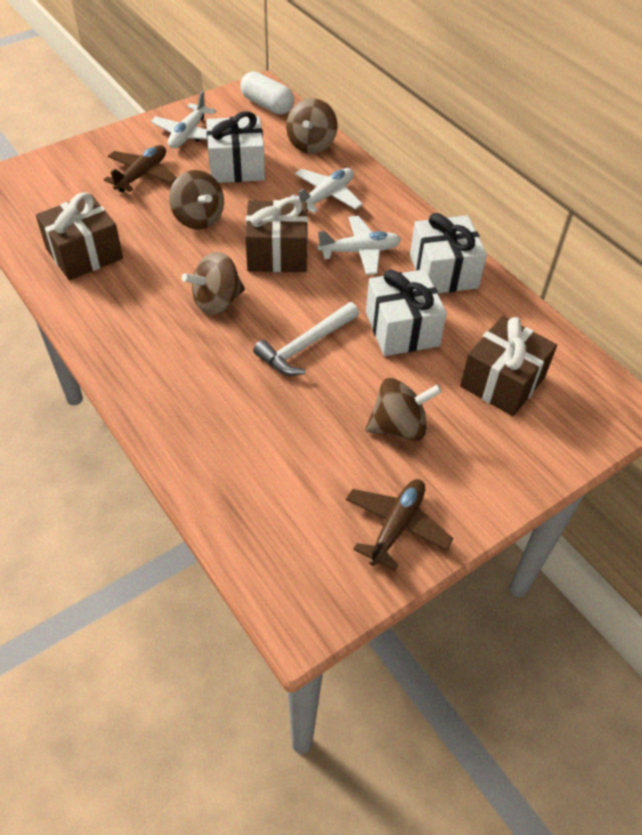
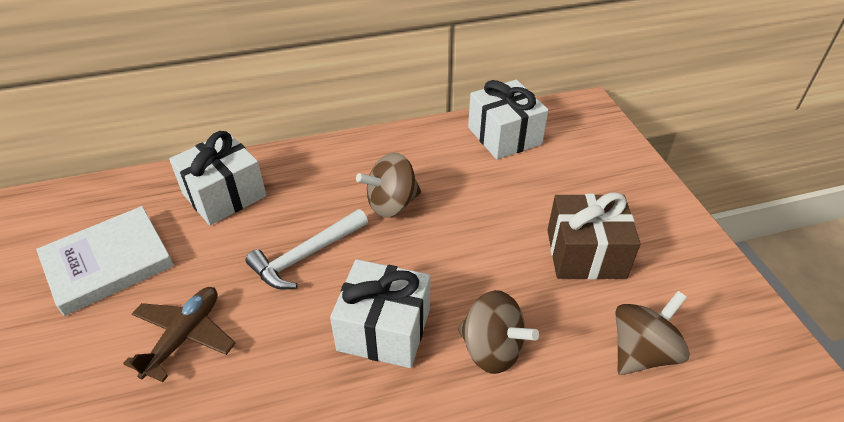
brown gift: 3 -> 1
brown plane: 2 -> 1
brown spinning top: 4 -> 3
white book: 0 -> 1
white capsule: 1 -> 0
white plane: 3 -> 0

